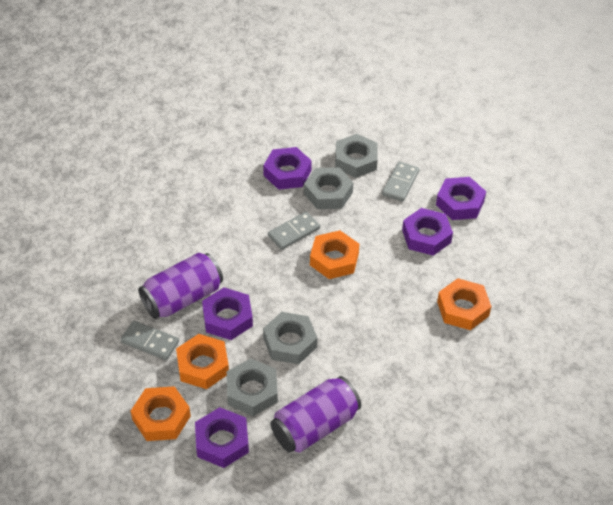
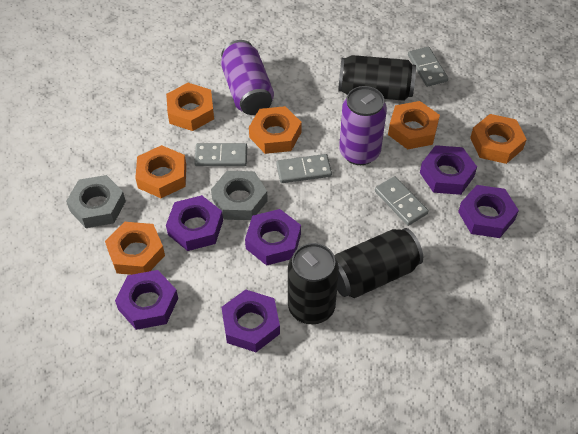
black can: 0 -> 3
grey domino: 3 -> 4
grey nut: 4 -> 2
orange nut: 4 -> 6
purple nut: 5 -> 6

